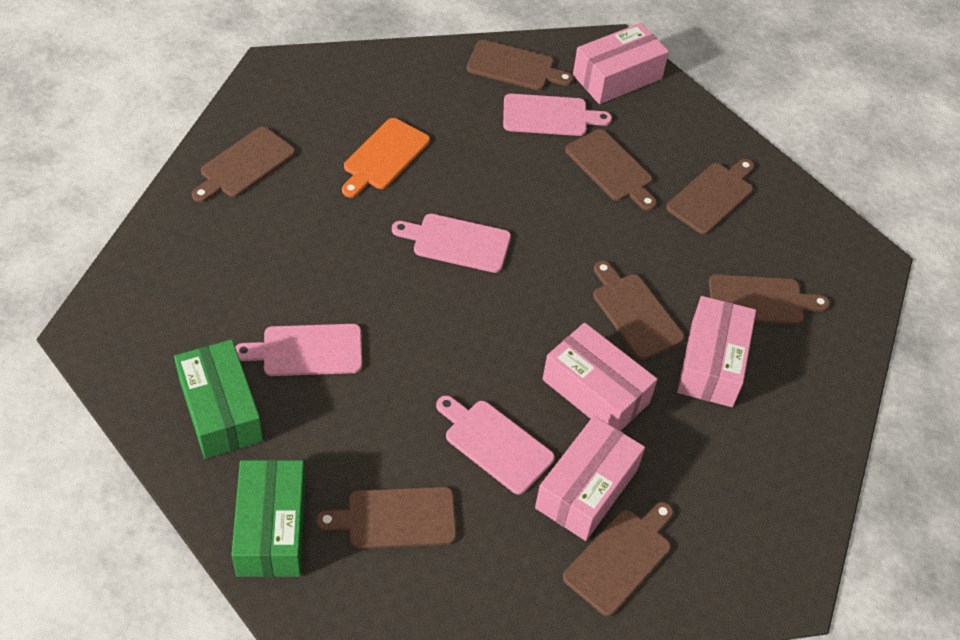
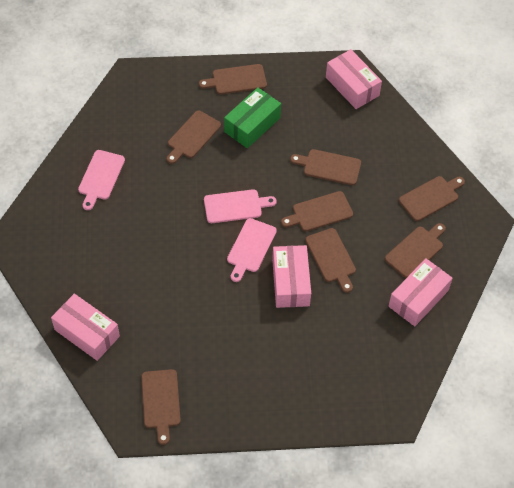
green box: 2 -> 1
orange cutting board: 1 -> 0
pink cutting board: 4 -> 3

